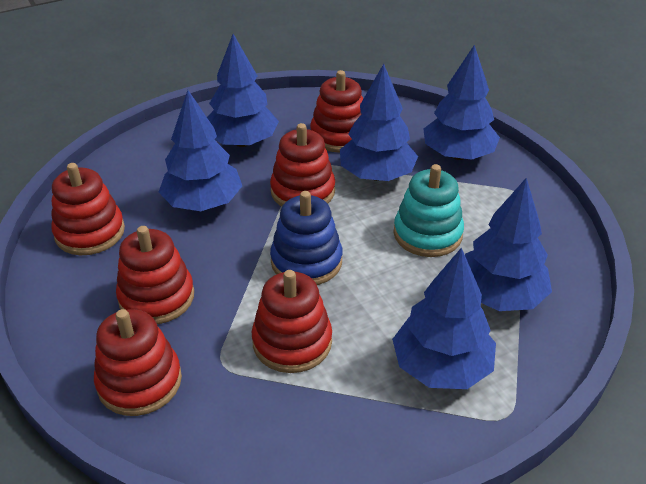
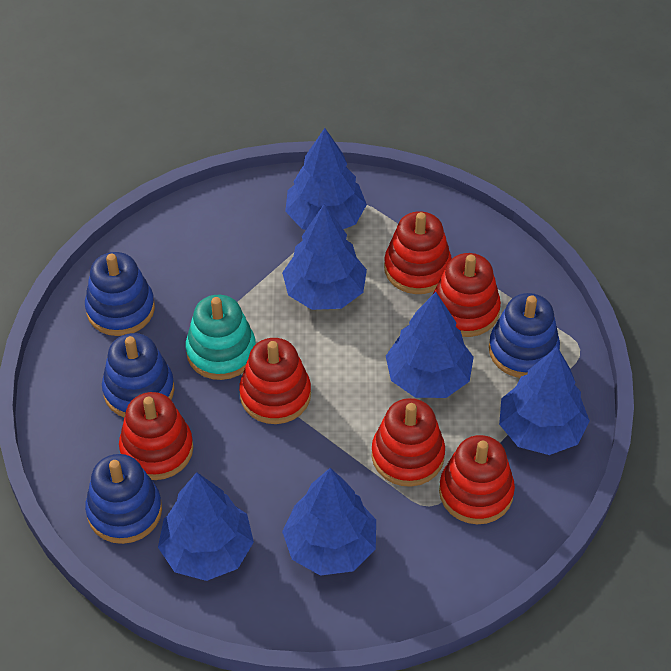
blue stacking toy: 1 -> 4

